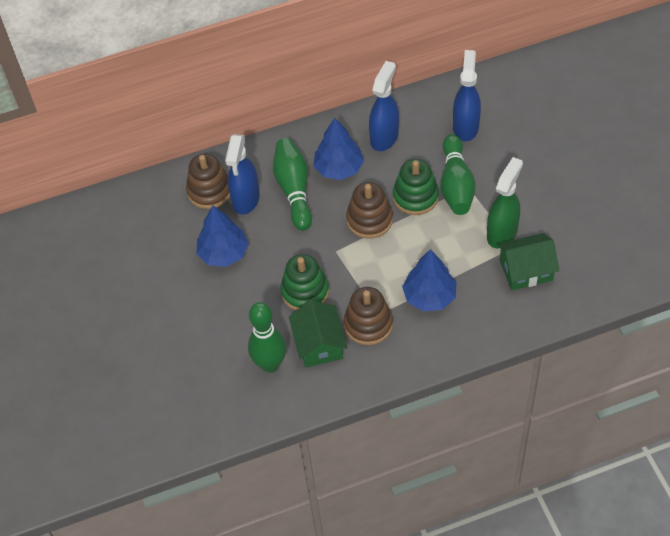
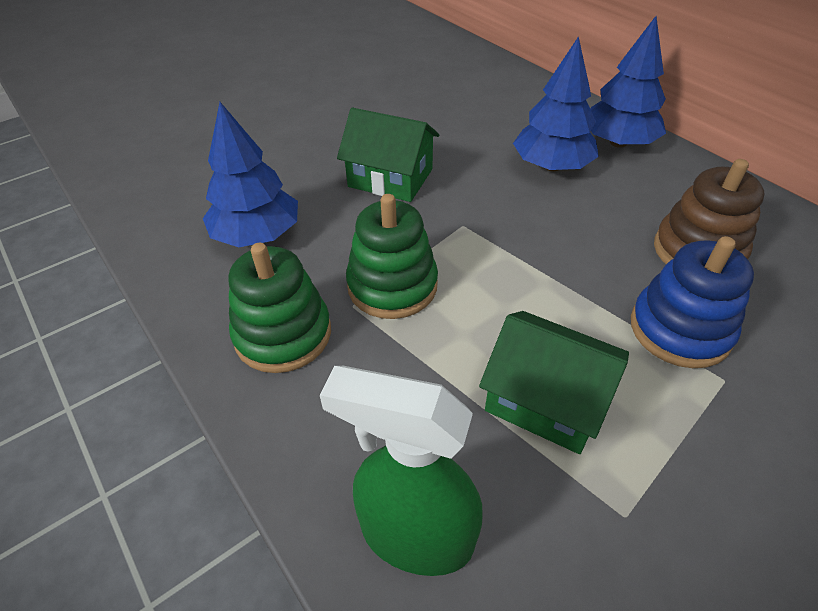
blue spray bottle: 3 -> 0
blue stacking toy: 0 -> 1
brown stacking toy: 3 -> 1
green bowling pin: 3 -> 0

